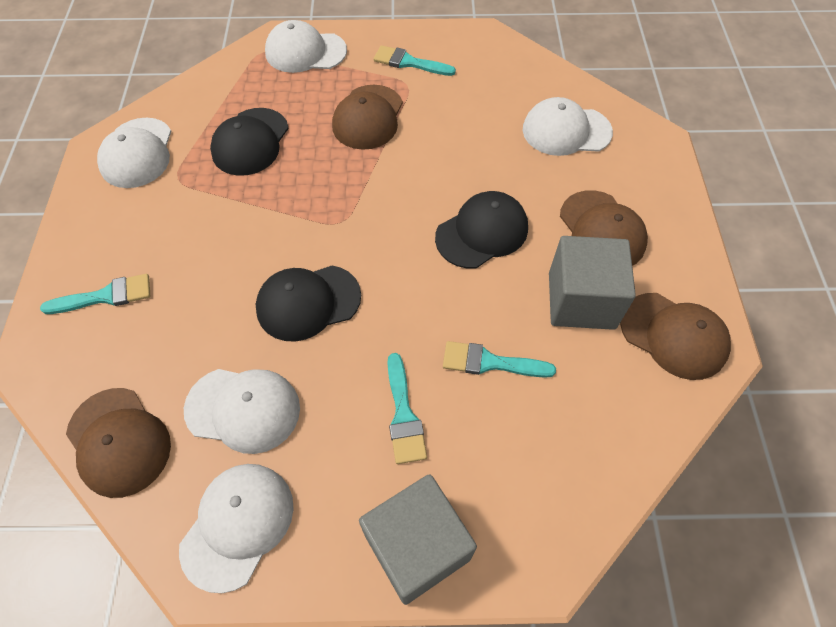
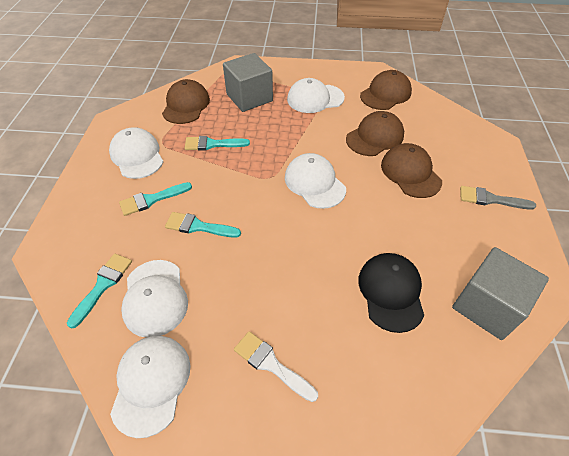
black cap: 3 -> 1
grey brush: 0 -> 1
white brush: 0 -> 1

